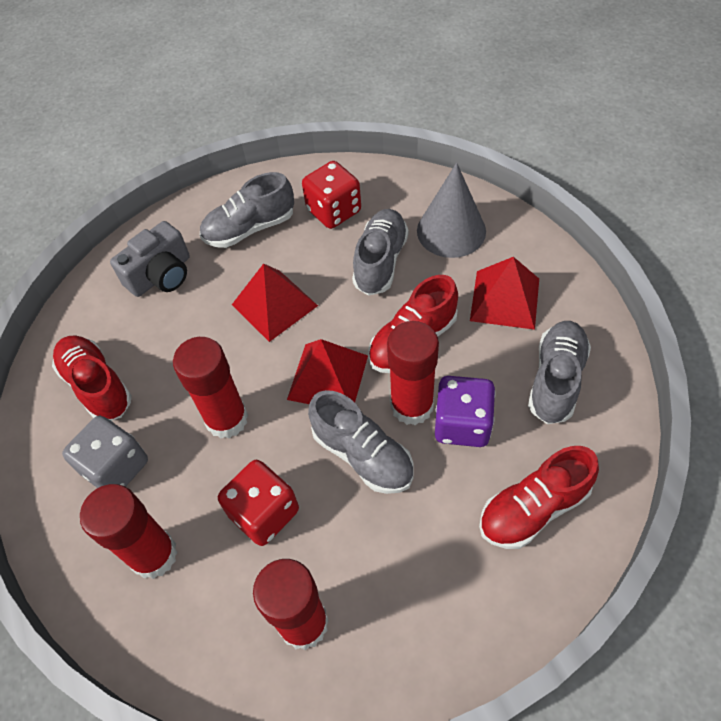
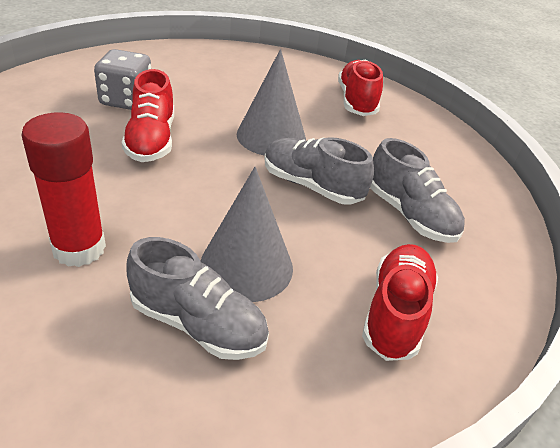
grey camera: 1 -> 0
grey cone: 1 -> 2
grey shoe: 4 -> 3
purple dice: 1 -> 0
red dice: 2 -> 0
red glue stick: 4 -> 1
red pyramid: 3 -> 0

